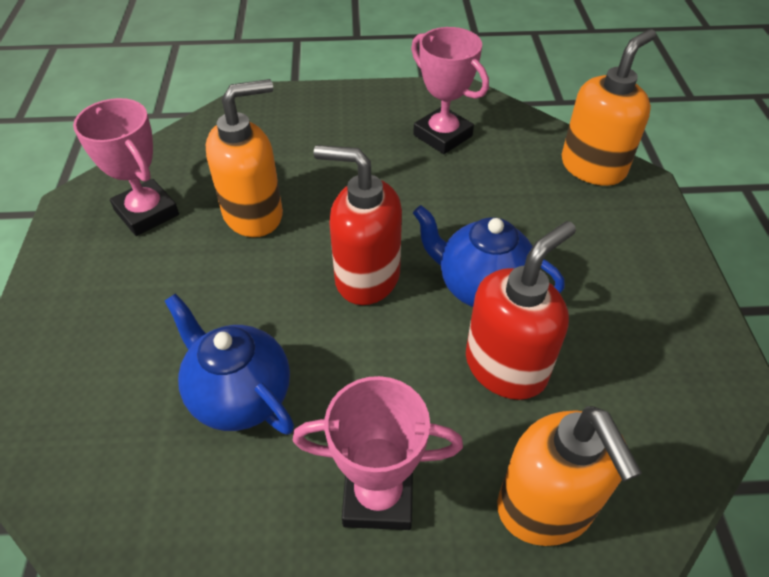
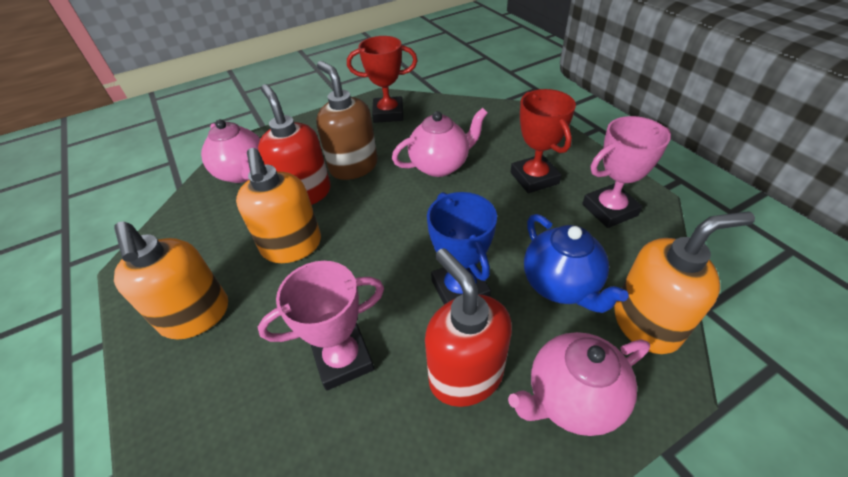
blue teapot: 2 -> 1
blue trophy: 0 -> 1
brown soap dispenser: 0 -> 1
pink teapot: 0 -> 3
pink trophy: 3 -> 2
red trophy: 0 -> 2

